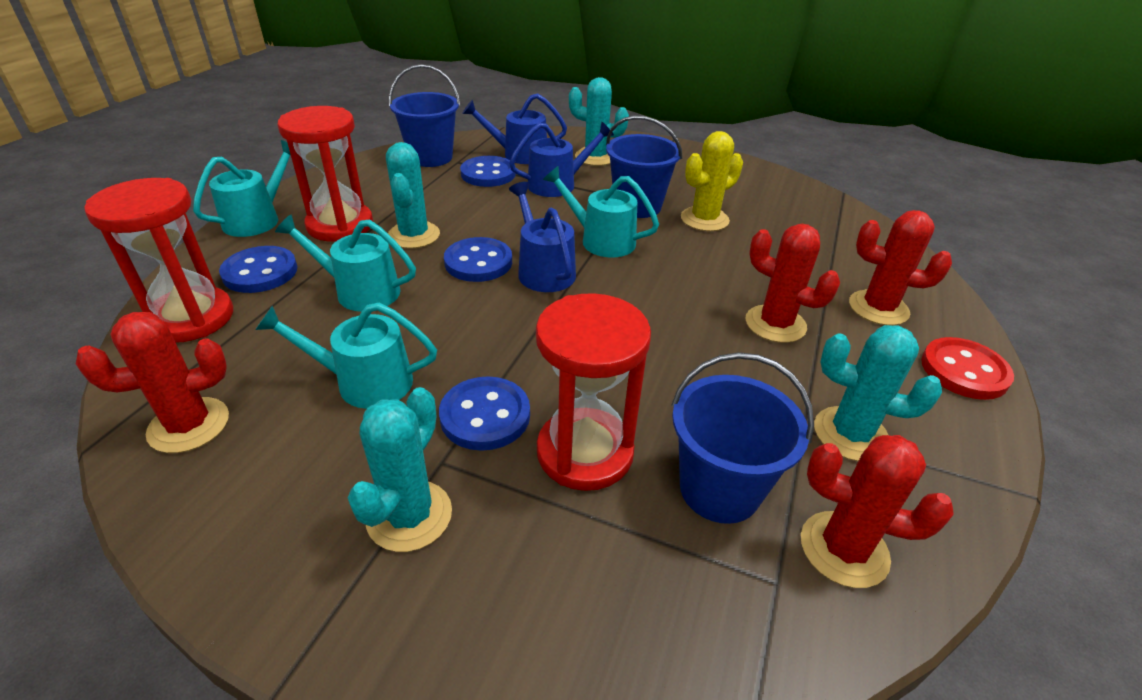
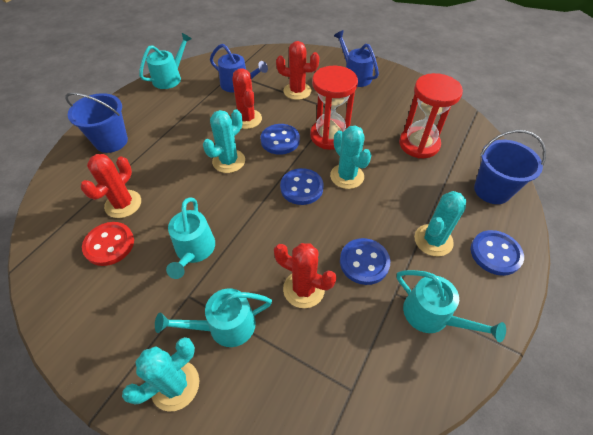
blue bucket: 3 -> 2
blue watering can: 3 -> 2
red hourglass: 3 -> 2
yellow cactus: 1 -> 0

